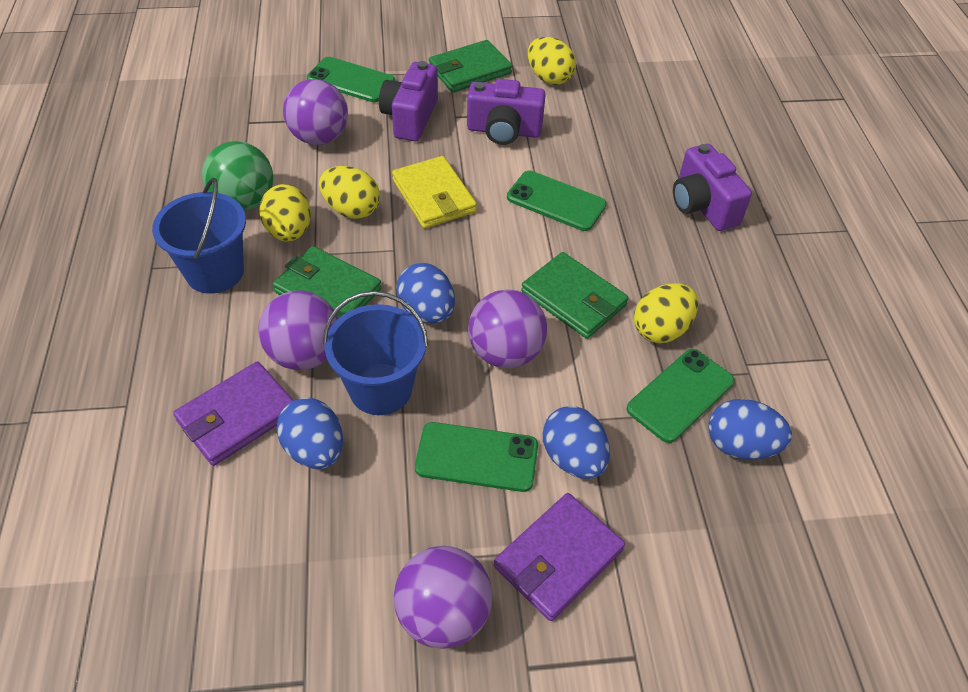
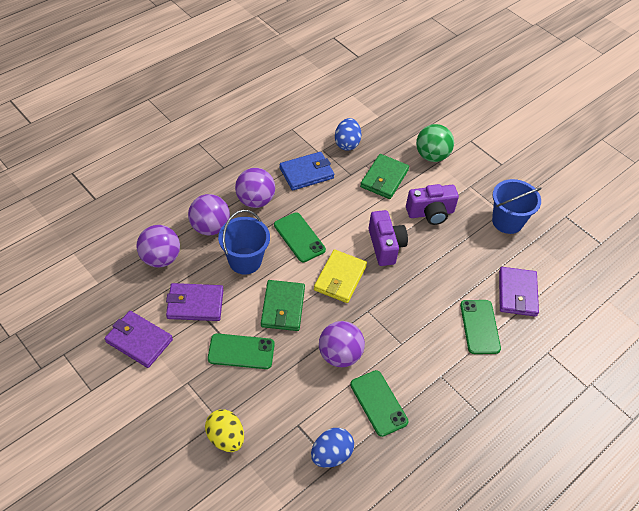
blue egg: 4 -> 2
blue wallet: 0 -> 1
green wallet: 3 -> 2
purple camera: 3 -> 2
purple wallet: 2 -> 3
yellow egg: 4 -> 1

